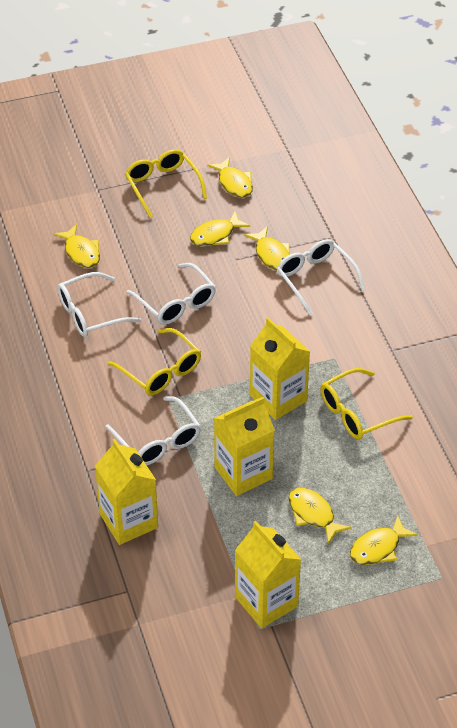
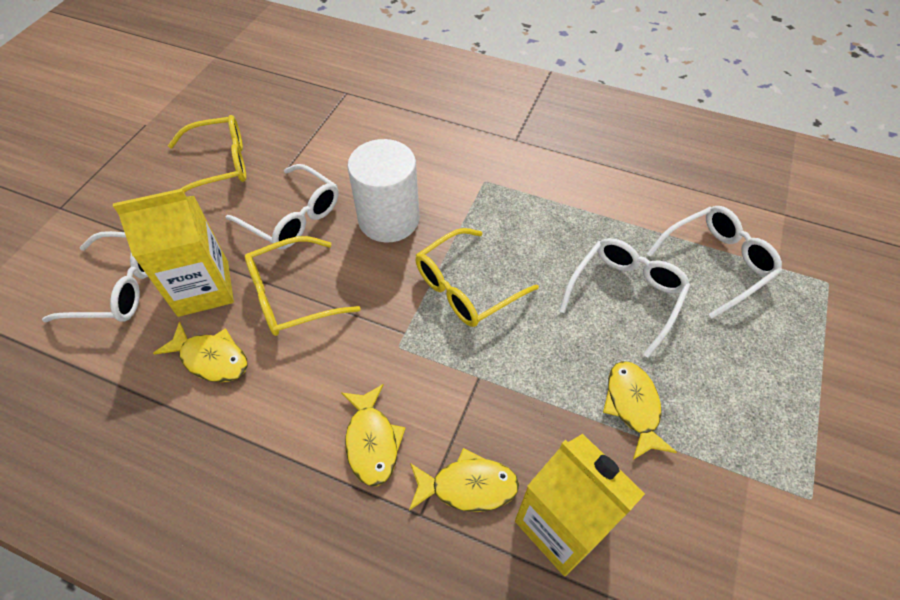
white cylinder: 0 -> 1
yellow carton: 4 -> 2
yellow fish: 6 -> 4

